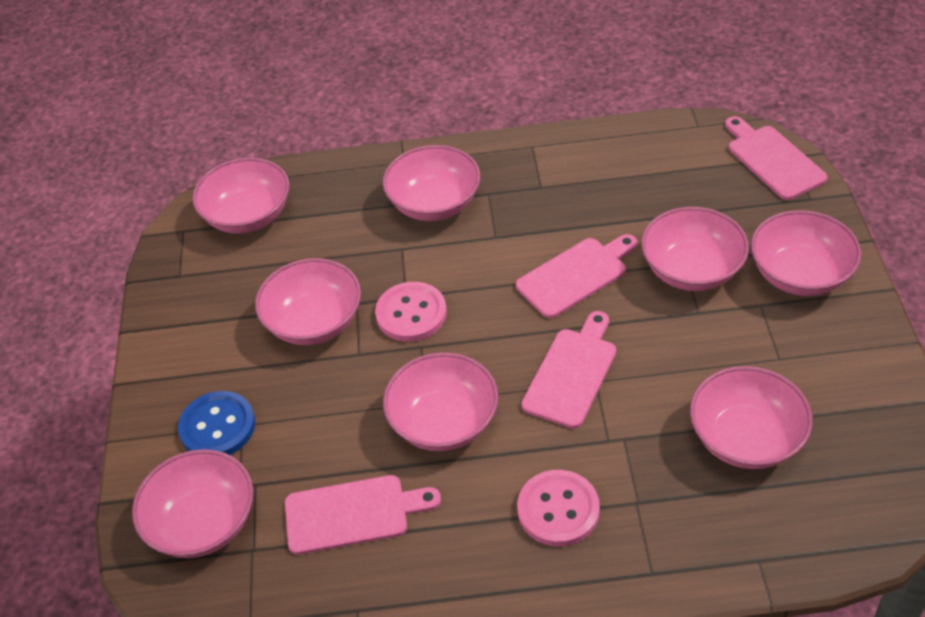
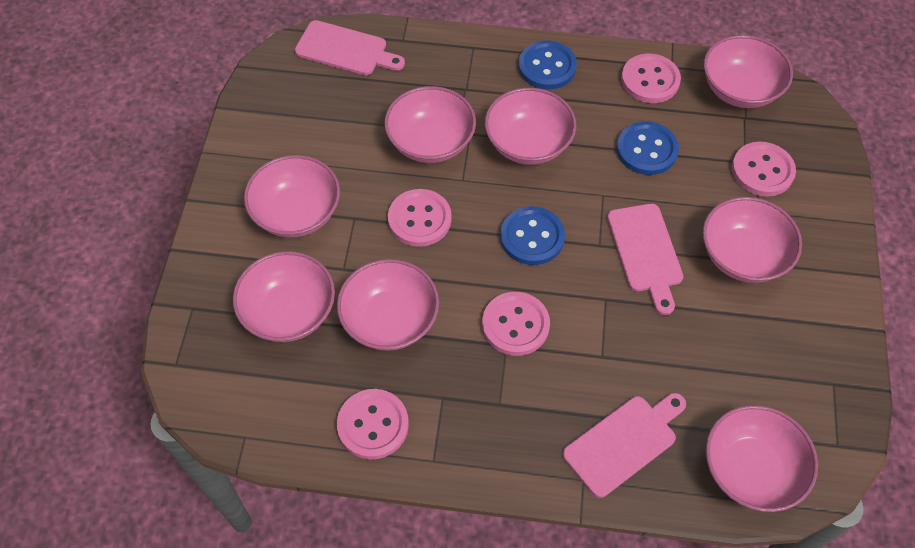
blue button: 1 -> 3
pink button: 2 -> 5
pink cutting board: 4 -> 3

